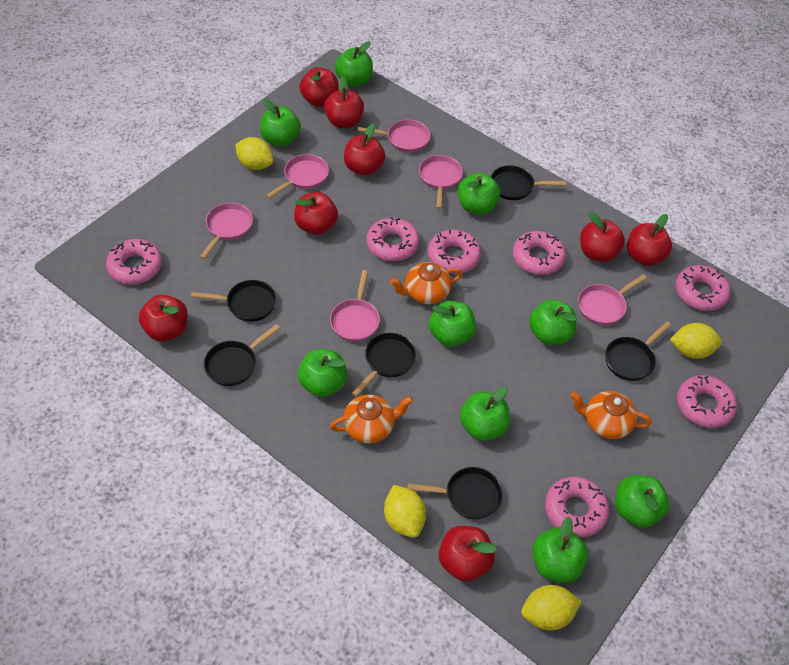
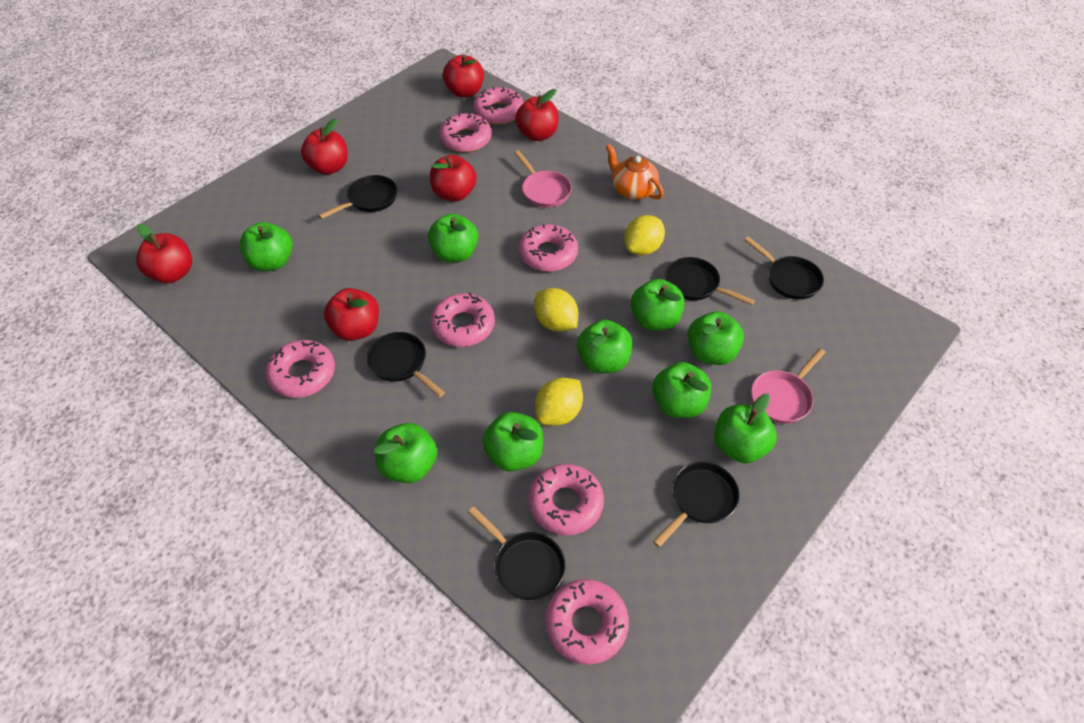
orange teapot: 3 -> 1
pink pan: 6 -> 2
red apple: 8 -> 6
yellow lemon: 4 -> 3

